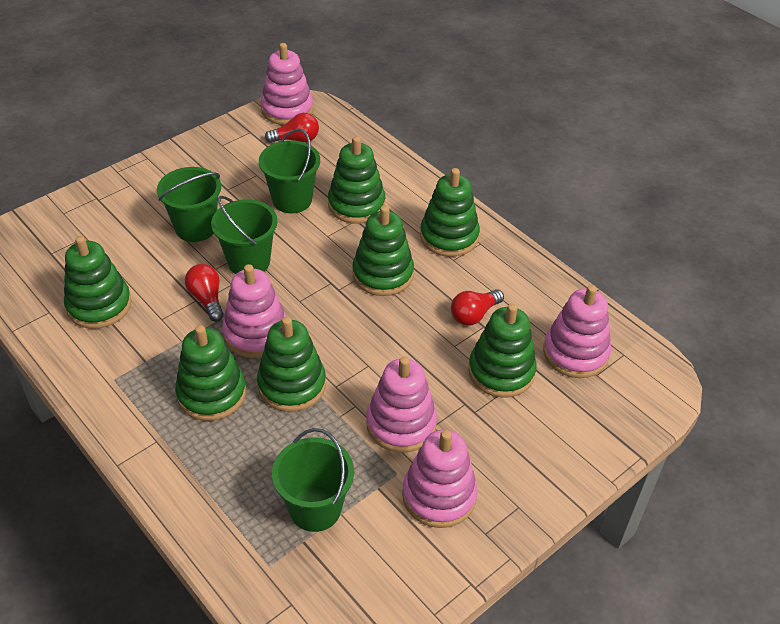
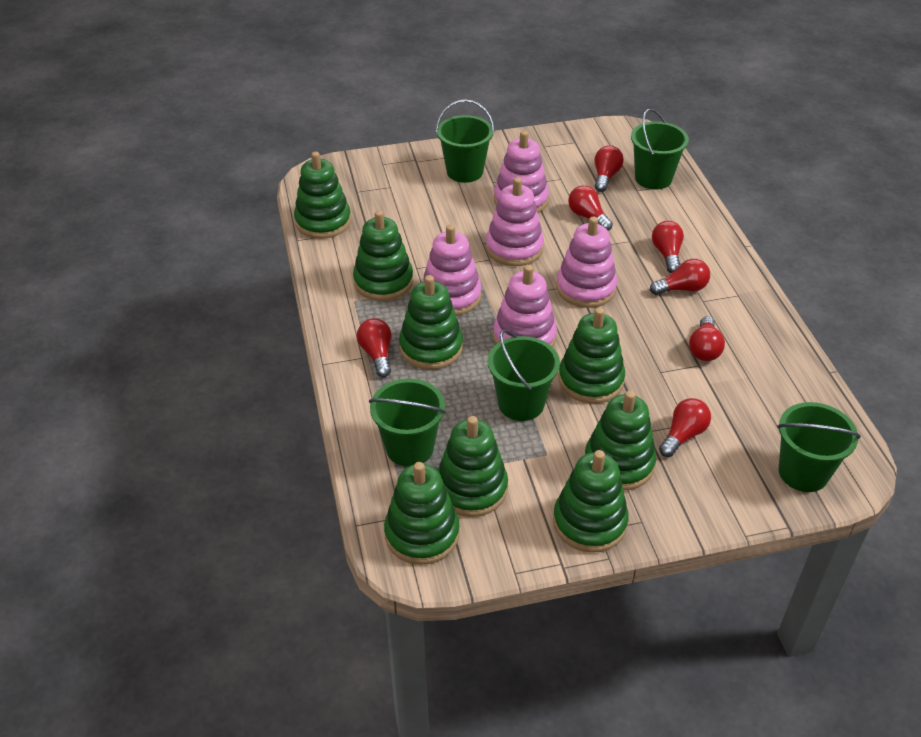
green bucket: 4 -> 5
green stacking toy: 7 -> 8
red light bulb: 3 -> 7

